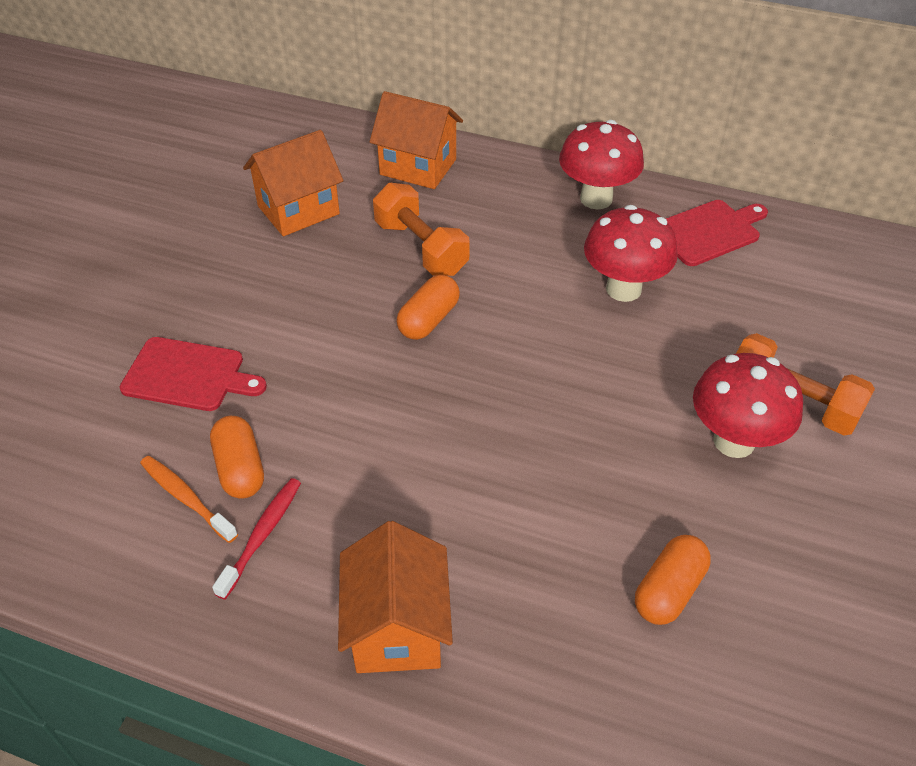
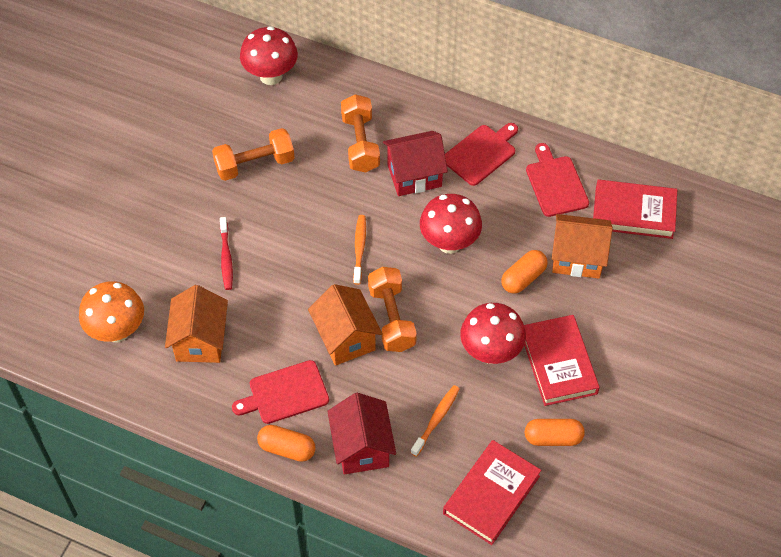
orange dumbbell: 2 -> 3
orange mushroom: 0 -> 1
orange toothbrush: 1 -> 2
red book: 0 -> 3
red cutting board: 2 -> 3
red house: 0 -> 2

